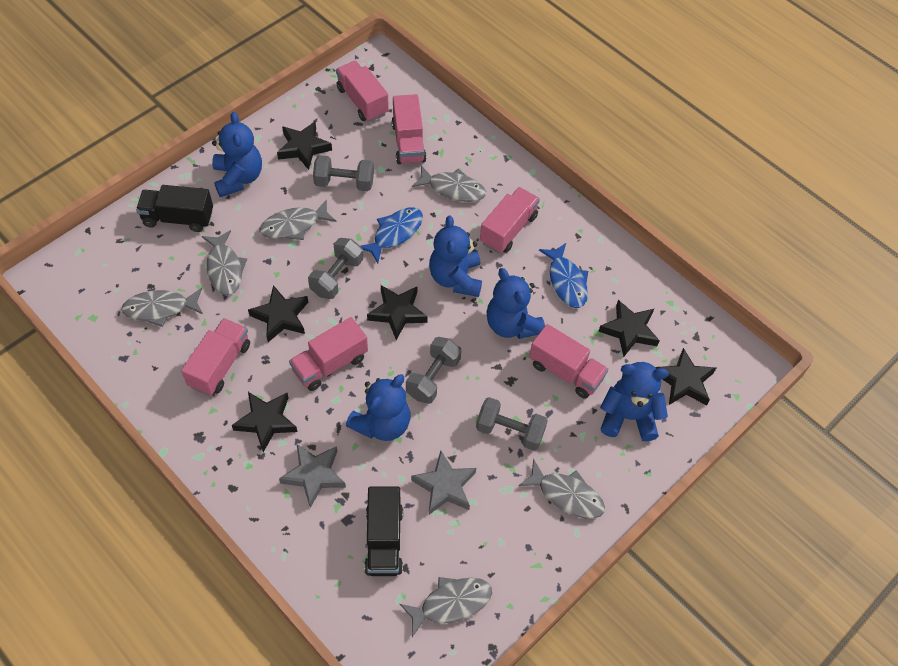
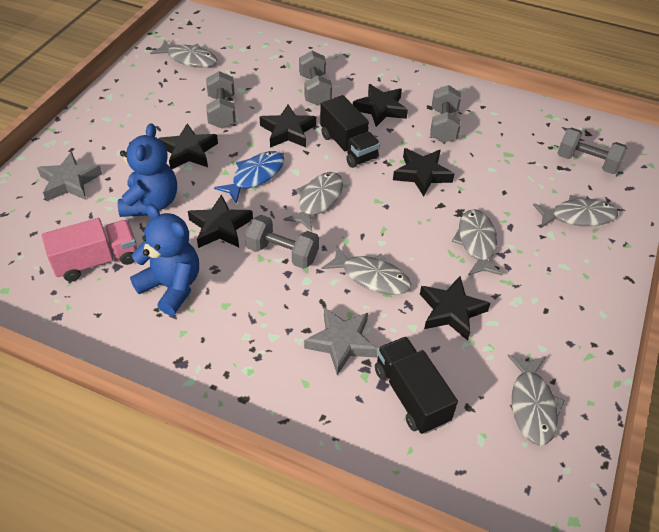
blue fish: 2 -> 1
blue teddy bear: 5 -> 2
grey dumbbell: 4 -> 5
pink truck: 6 -> 1

